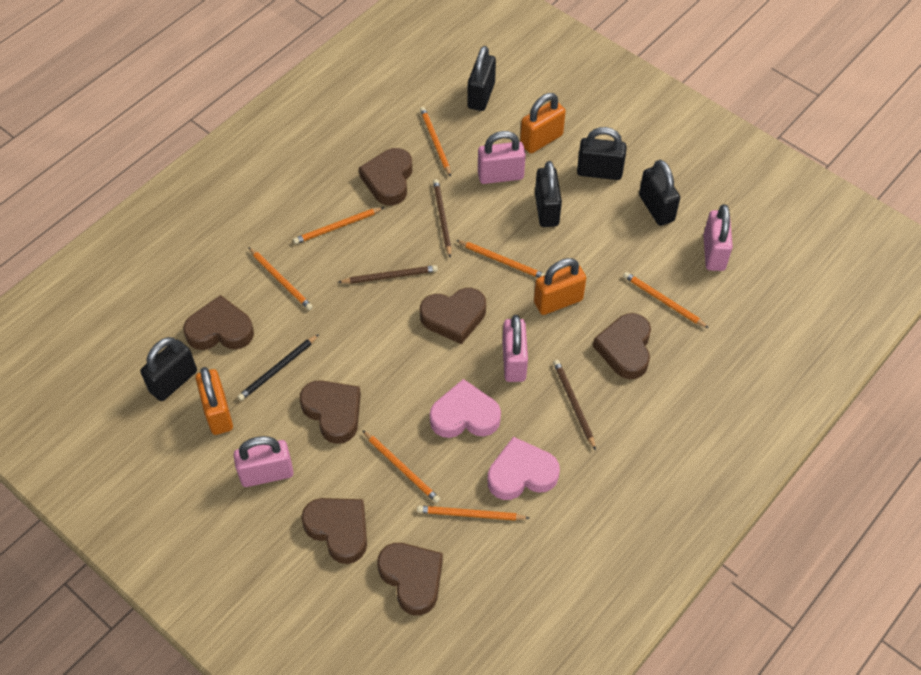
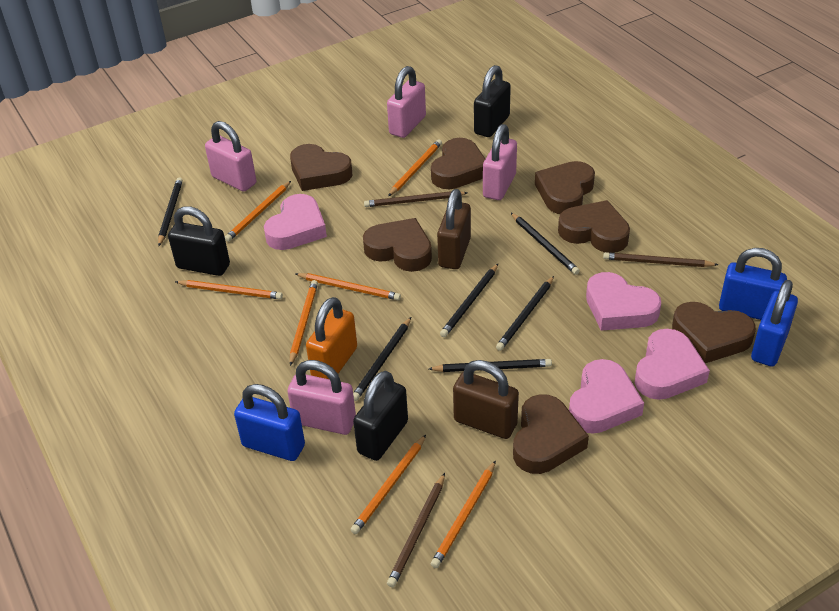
black padlock: 5 -> 3
black pencil: 1 -> 6
blue padlock: 0 -> 3
brown padlock: 0 -> 2
orange padlock: 3 -> 1
pink heart: 2 -> 4

